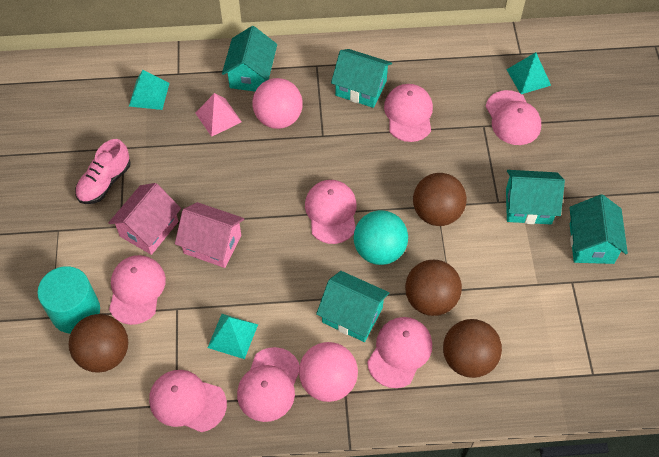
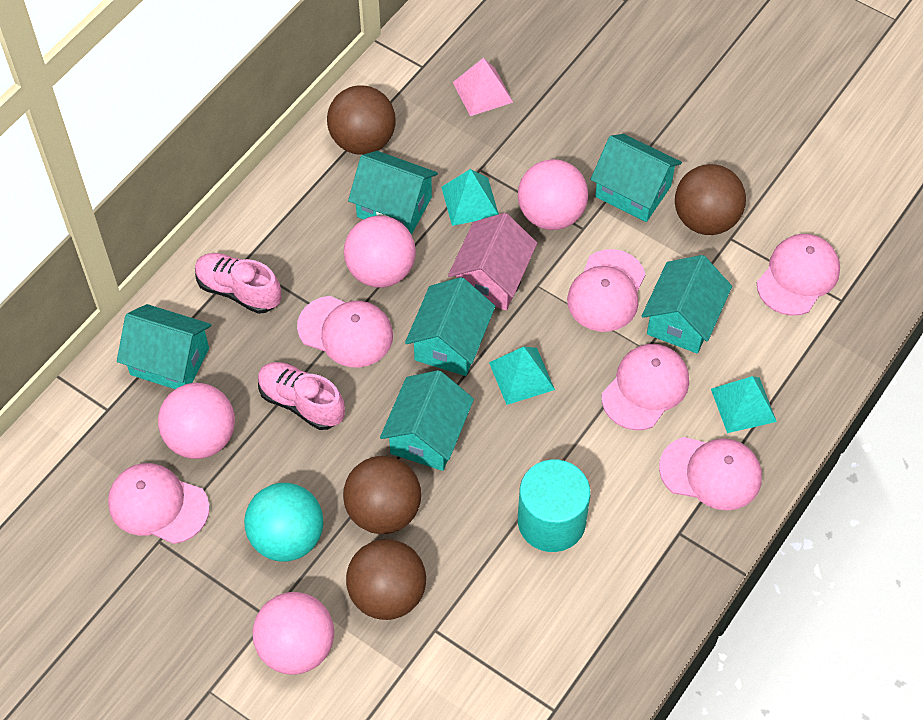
pink ball: 2 -> 4
pink cap: 7 -> 6
pink house: 2 -> 1
pink shoe: 1 -> 2
turquoise house: 5 -> 6

